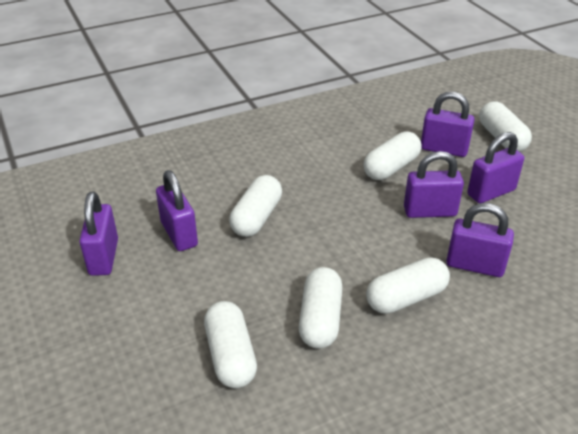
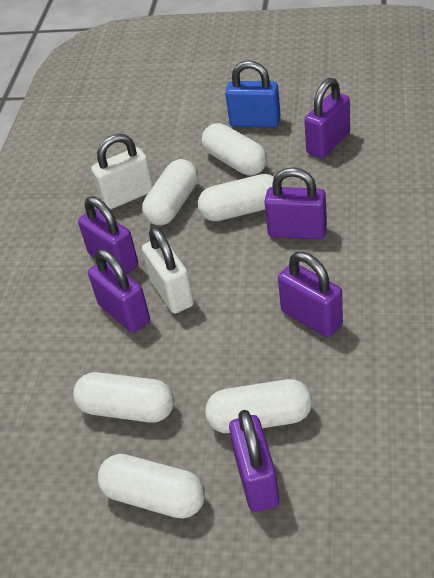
blue padlock: 0 -> 1
white padlock: 0 -> 2

